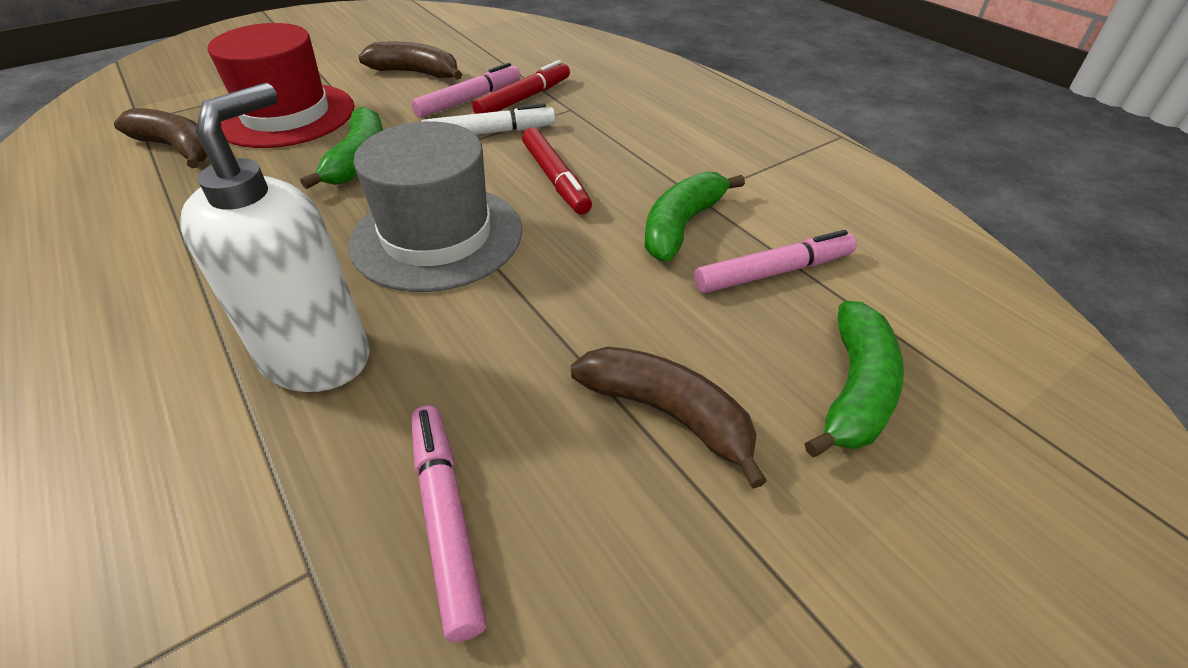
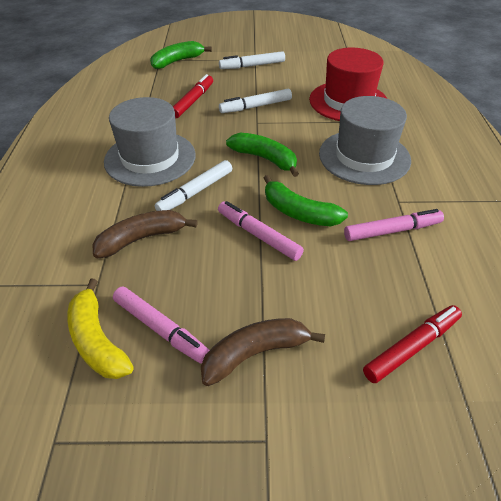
brown banana: 3 -> 2
grey hat: 1 -> 2
white marker: 1 -> 3
white soap dispenser: 1 -> 0
yellow banana: 0 -> 1

